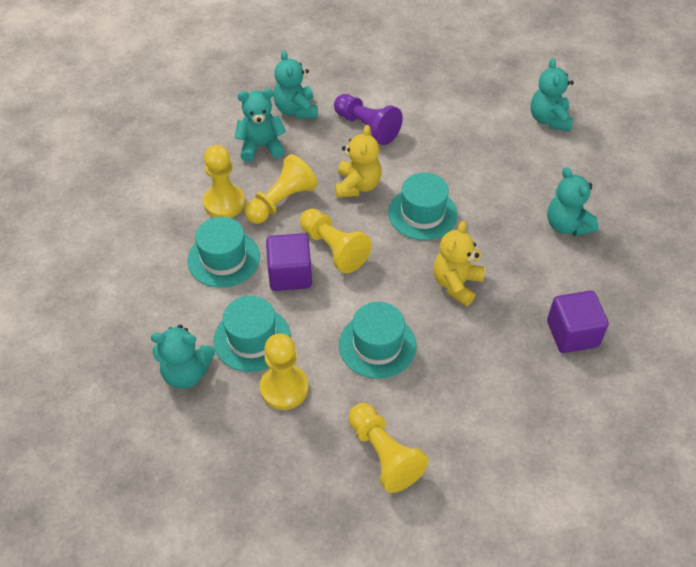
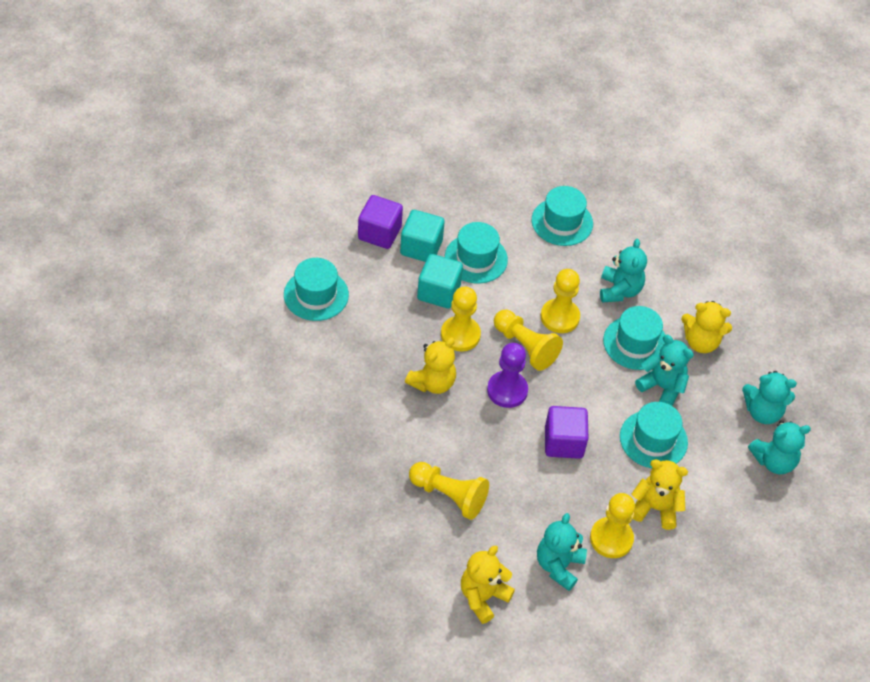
turquoise cube: 0 -> 2
turquoise hat: 4 -> 5
yellow teddy bear: 2 -> 4

